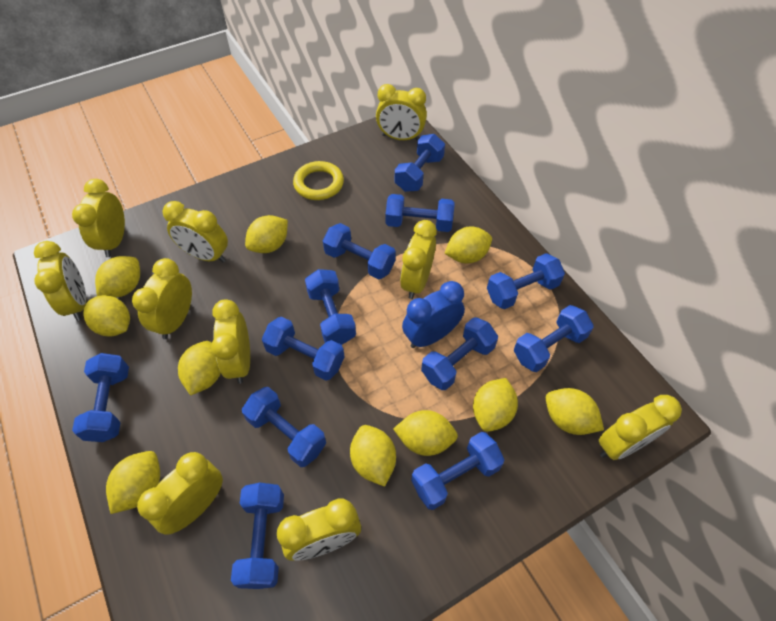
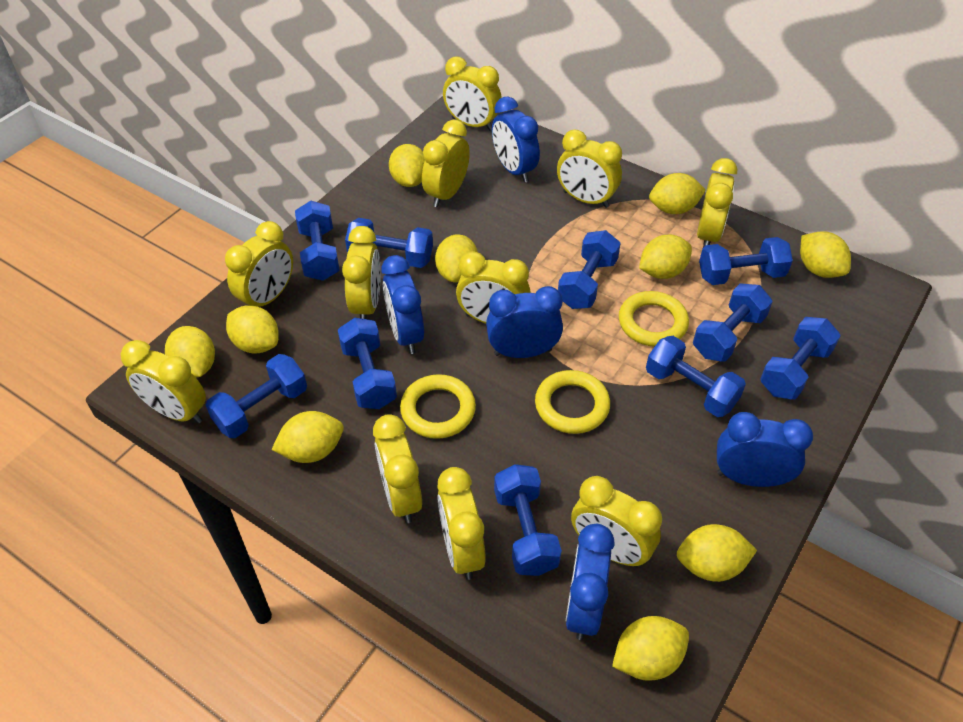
blue clock: 1 -> 5
blue dumbbell: 12 -> 10
yellow clock: 10 -> 11
yellow ring: 1 -> 3

